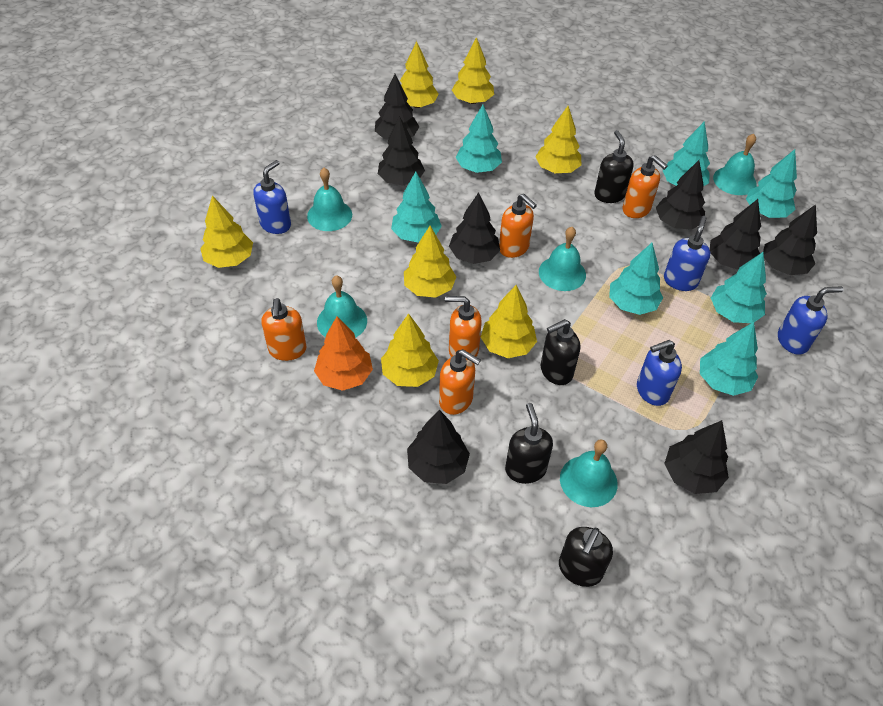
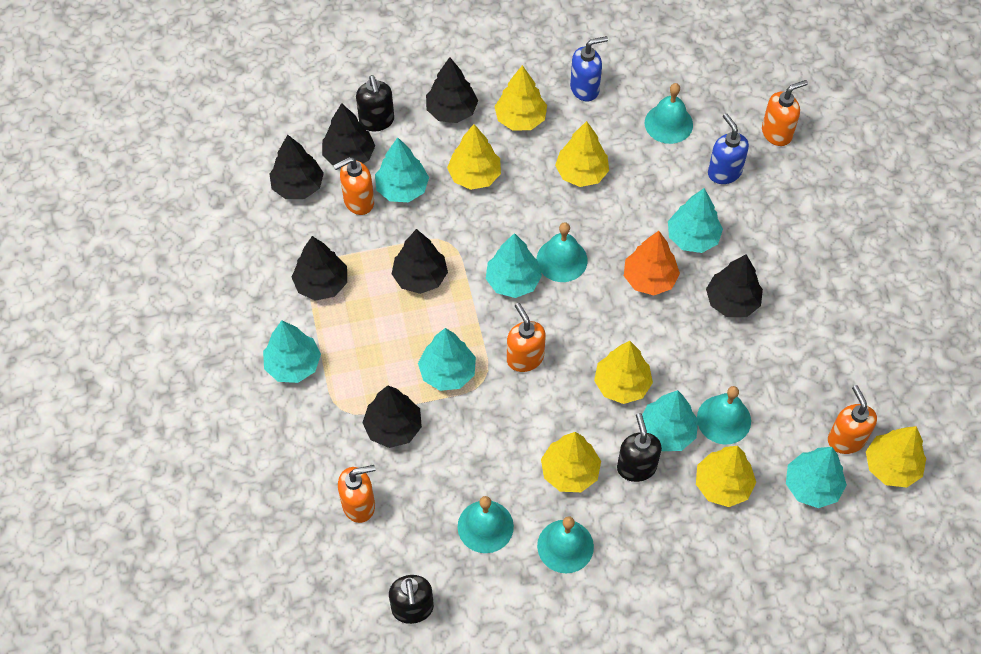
black soap dispenser: 4 -> 3
black tree: 8 -> 7
blue soap dispenser: 4 -> 2

